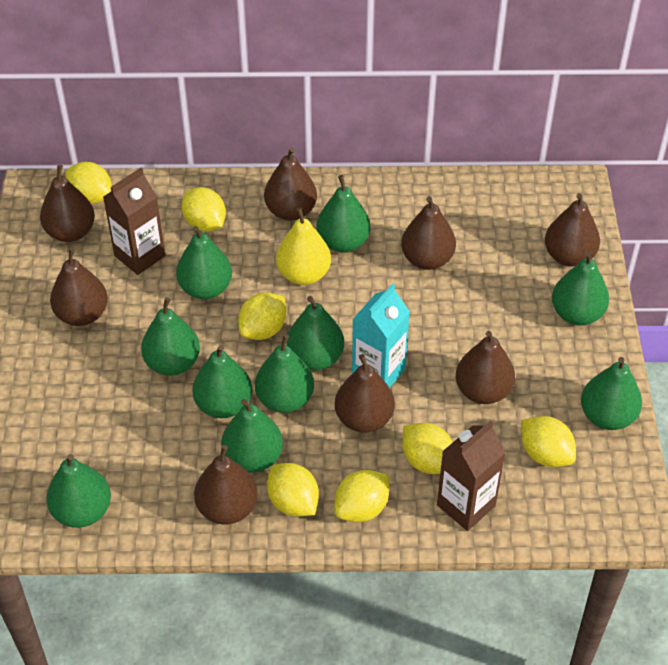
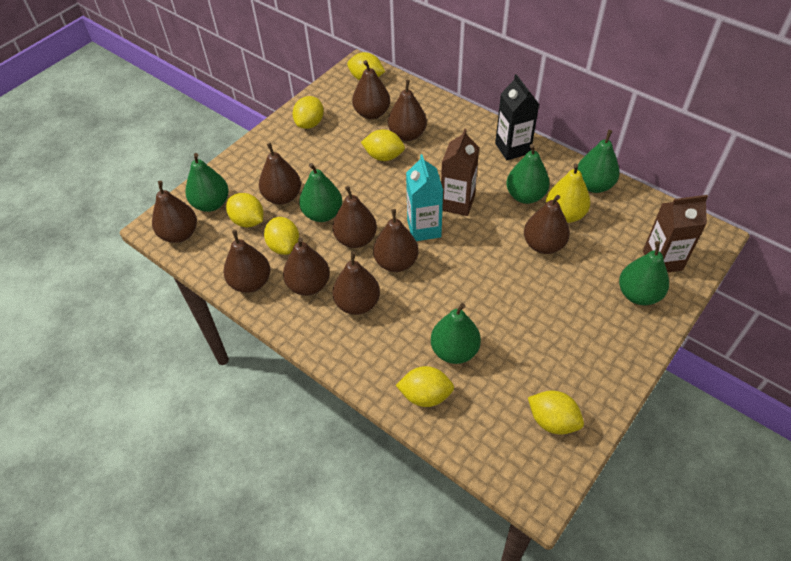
black carton: 0 -> 1
brown pear: 8 -> 10
green pear: 10 -> 6

